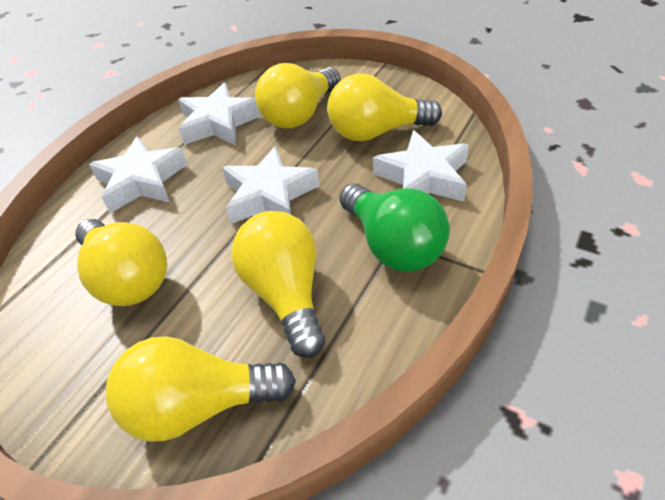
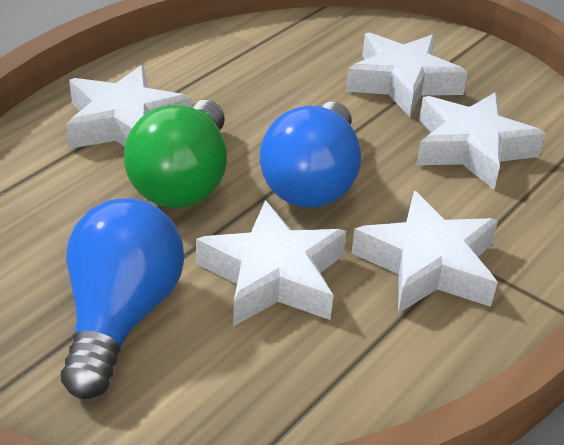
blue light bulb: 0 -> 2
white star: 4 -> 5
yellow light bulb: 5 -> 0

